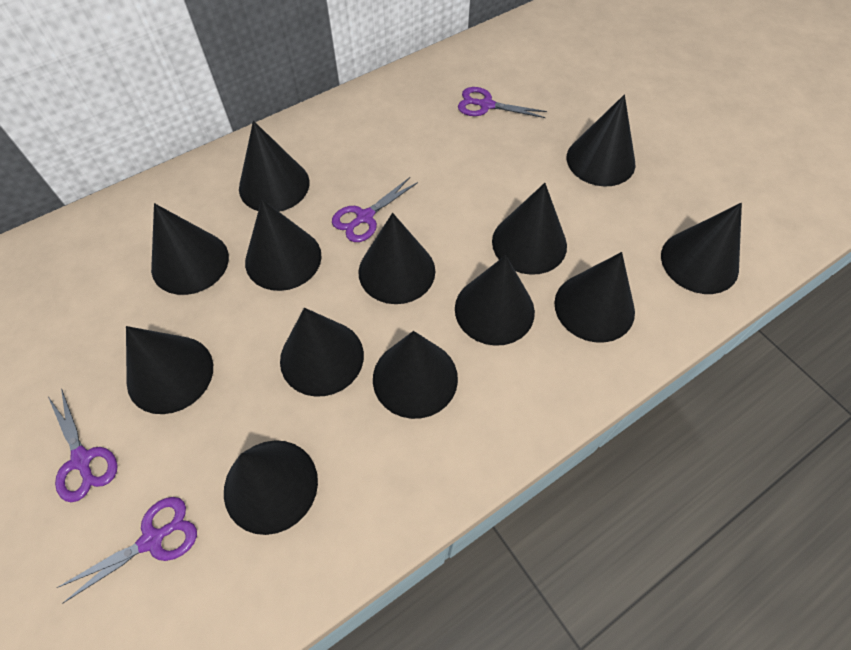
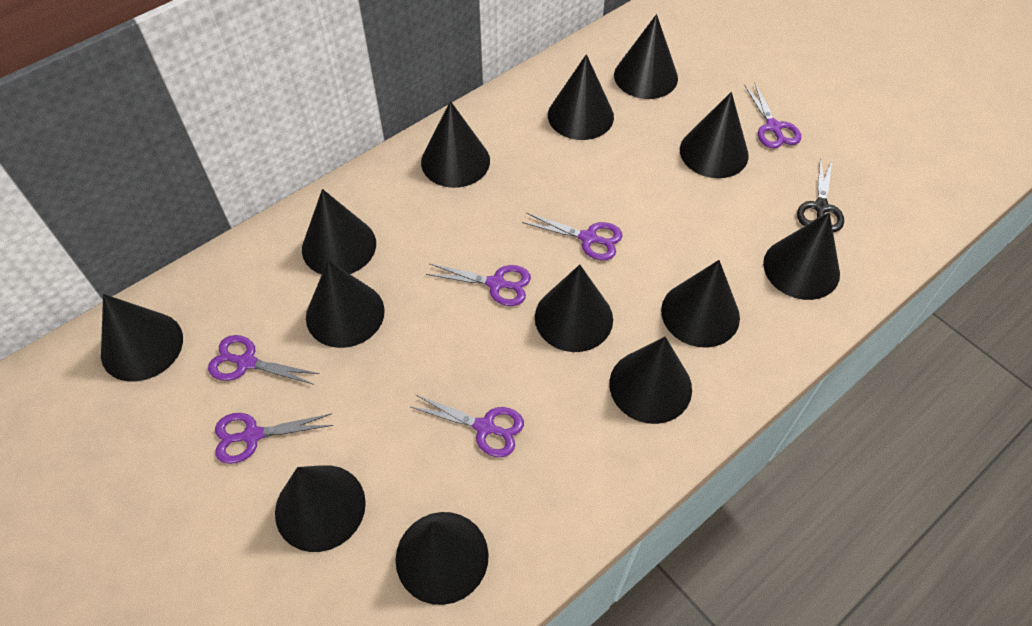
black scissors: 0 -> 1
purple scissors: 4 -> 6

